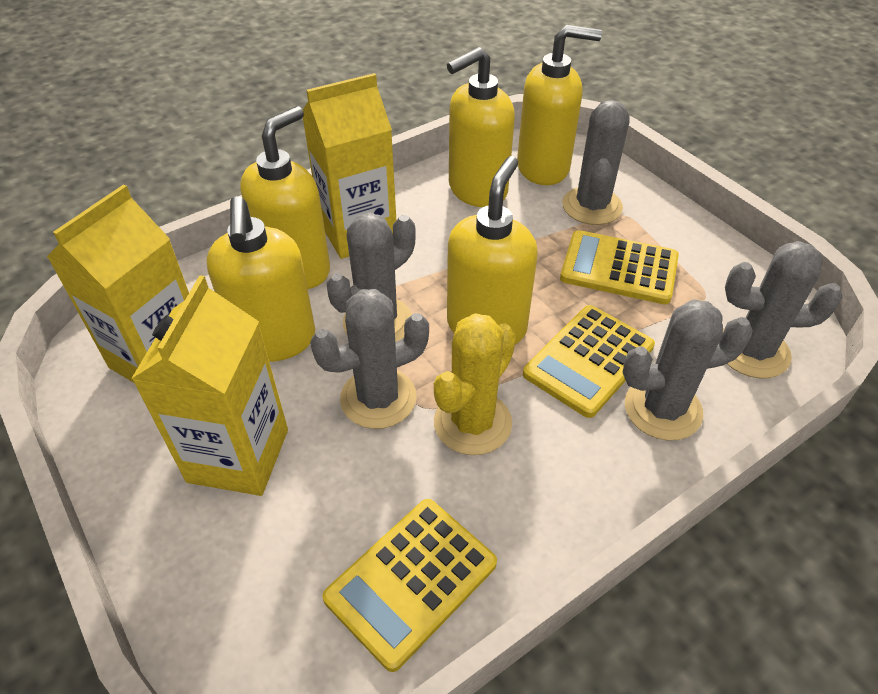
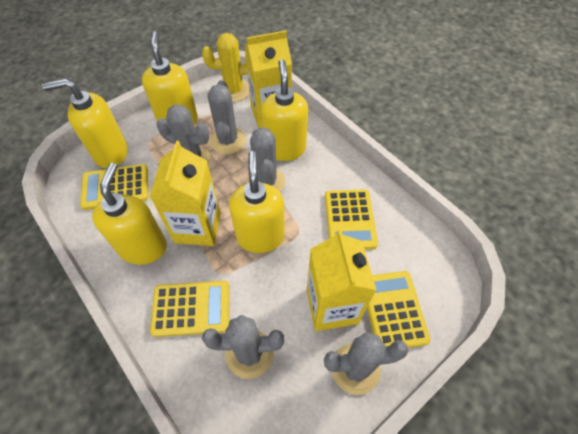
yellow calculator: 3 -> 4

